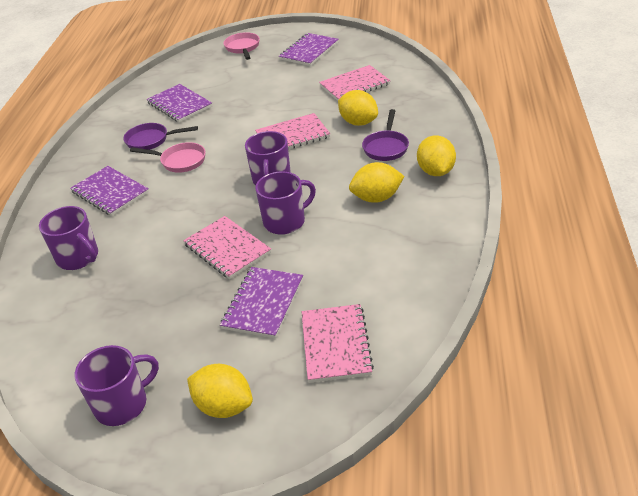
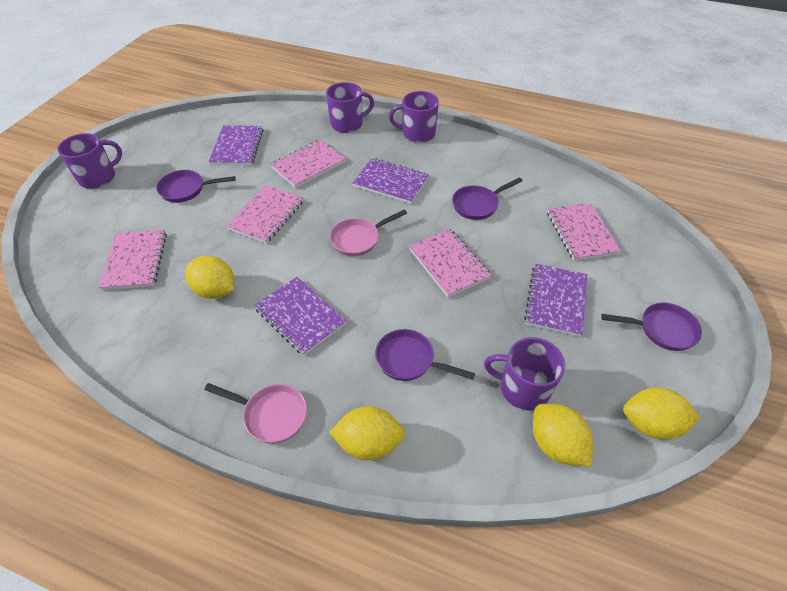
pink notebook: 4 -> 5
purple pan: 2 -> 4

